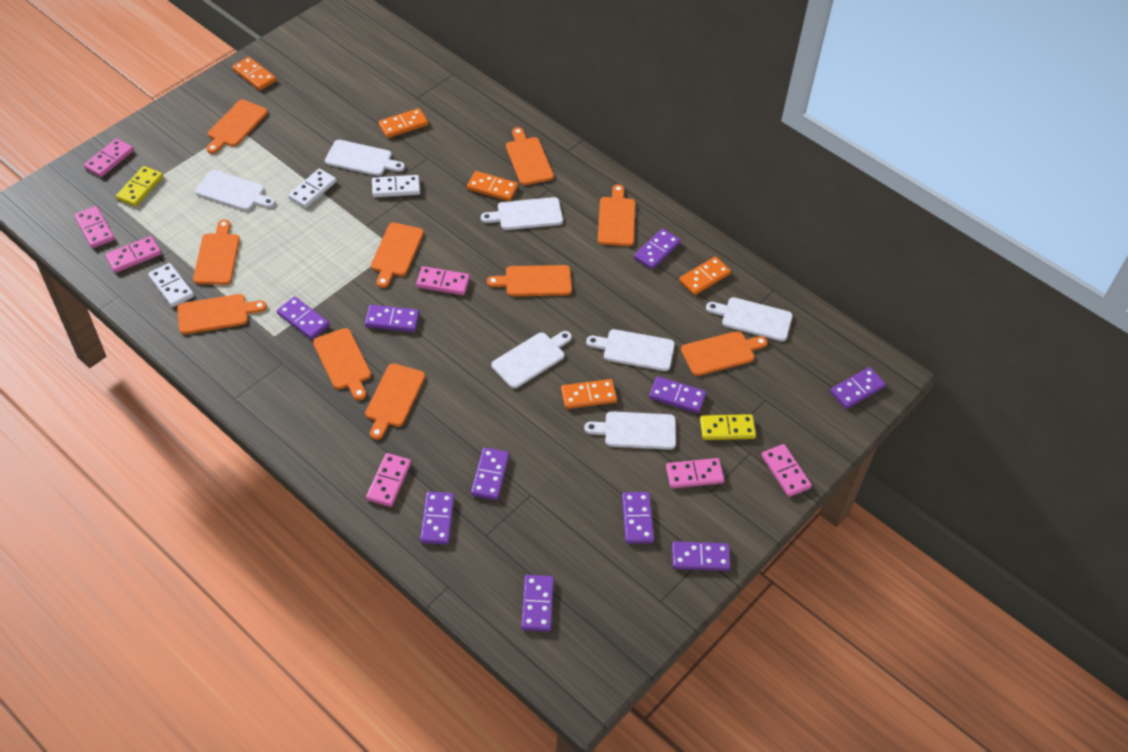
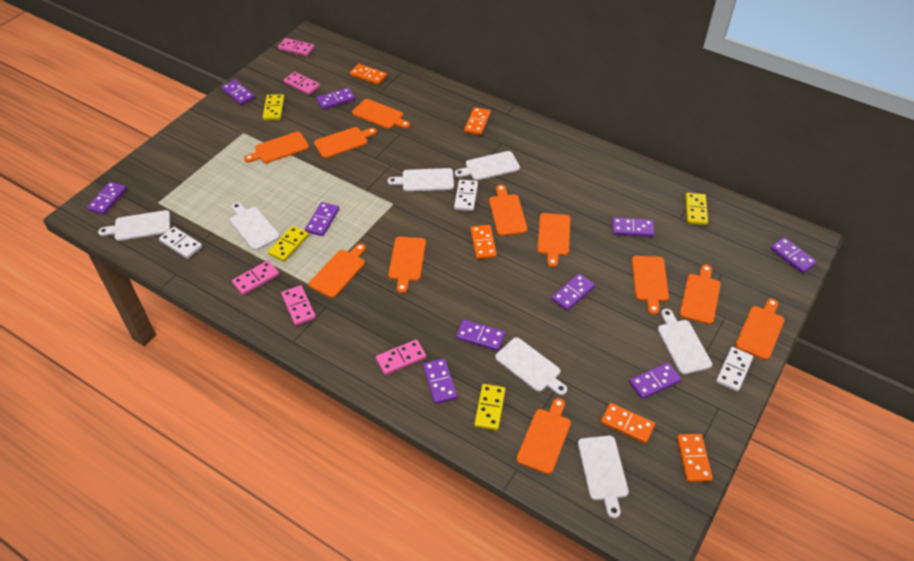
orange cutting board: 10 -> 11
pink domino: 7 -> 5
yellow domino: 2 -> 4

